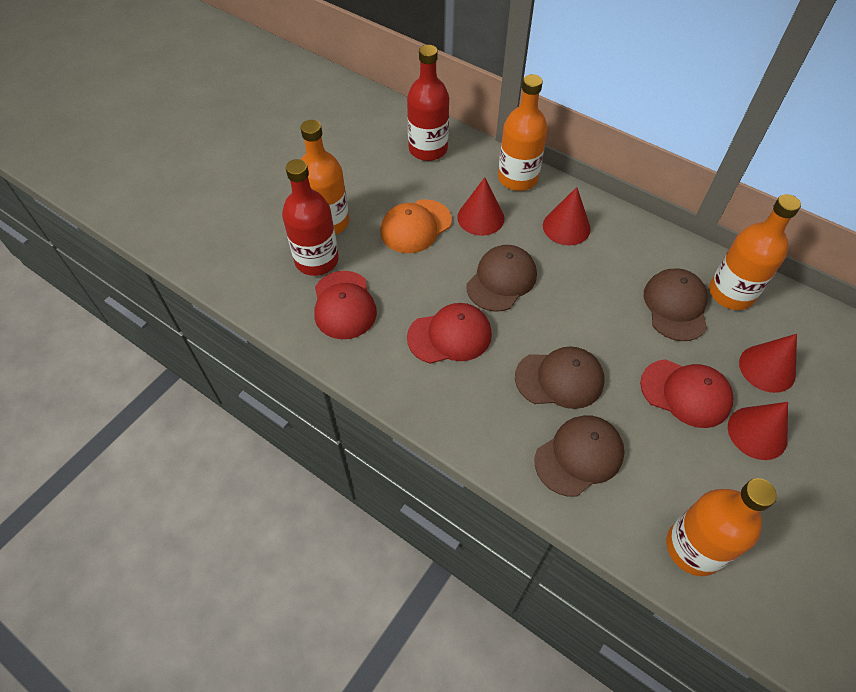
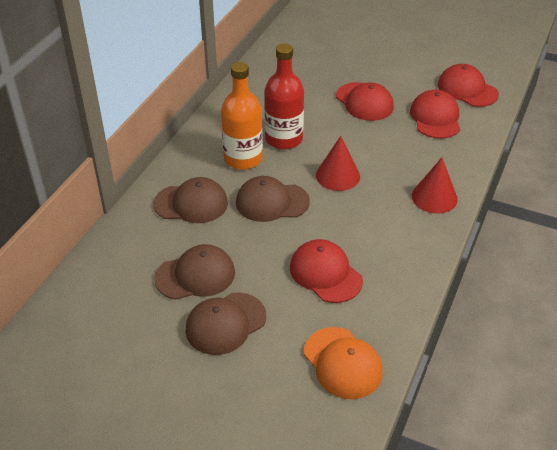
orange bottle: 4 -> 1
red bottle: 2 -> 1
red cap: 3 -> 4
red cone: 4 -> 2

